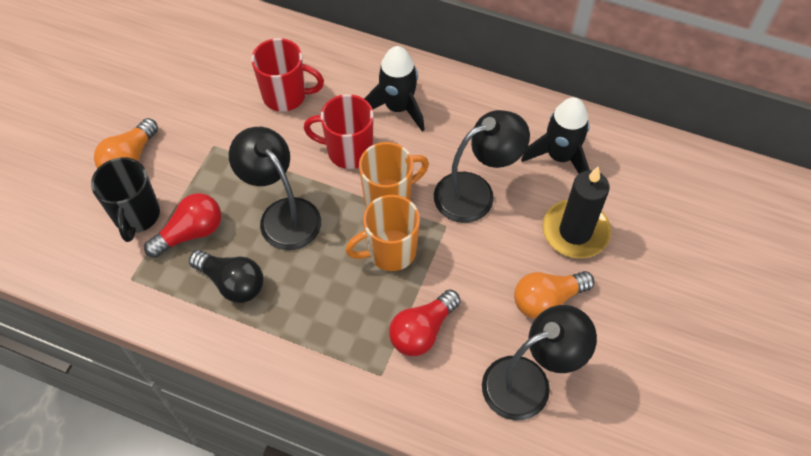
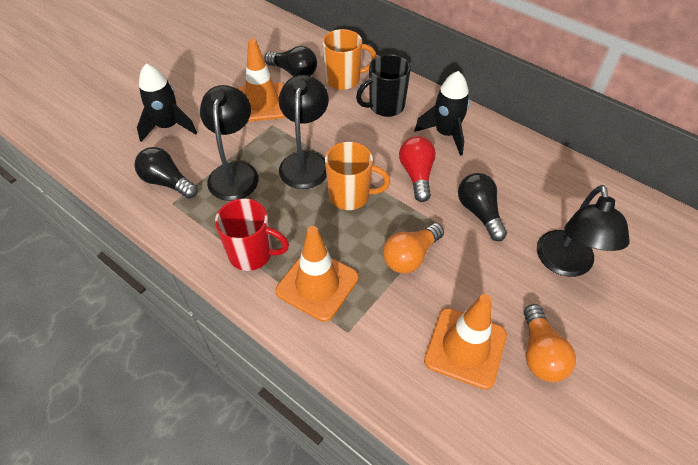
black candle: 1 -> 0
black light bulb: 1 -> 3
orange traffic cone: 0 -> 3
red light bulb: 2 -> 1
red mug: 2 -> 1

